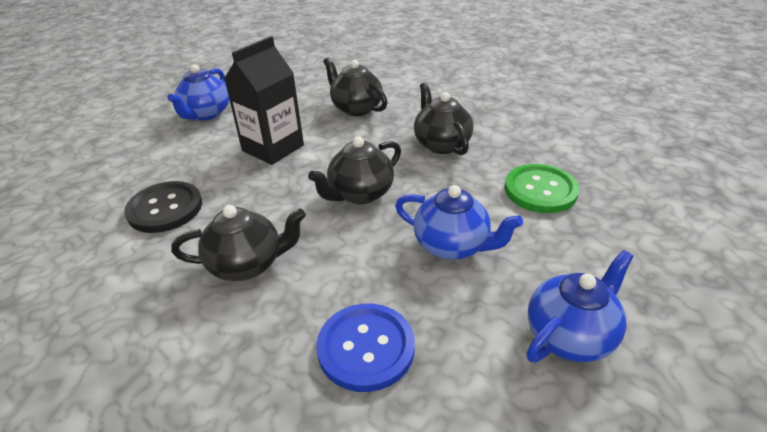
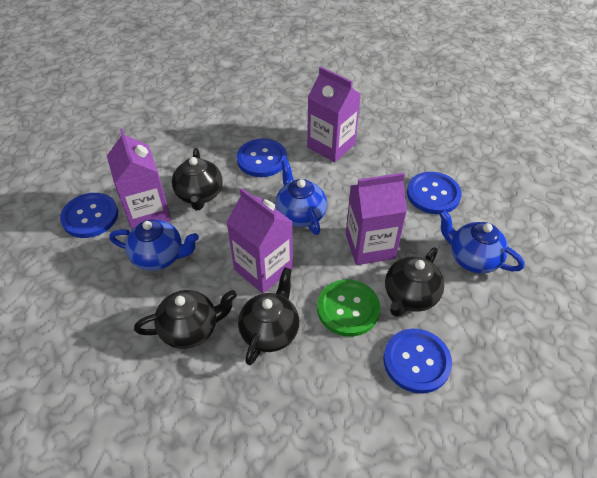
black button: 1 -> 0
black carton: 1 -> 0
blue button: 1 -> 4
purple carton: 0 -> 4

